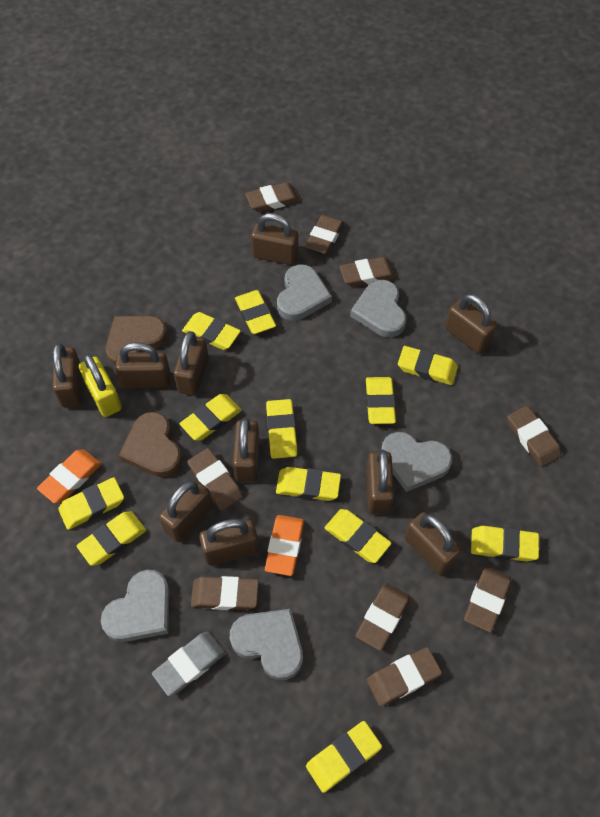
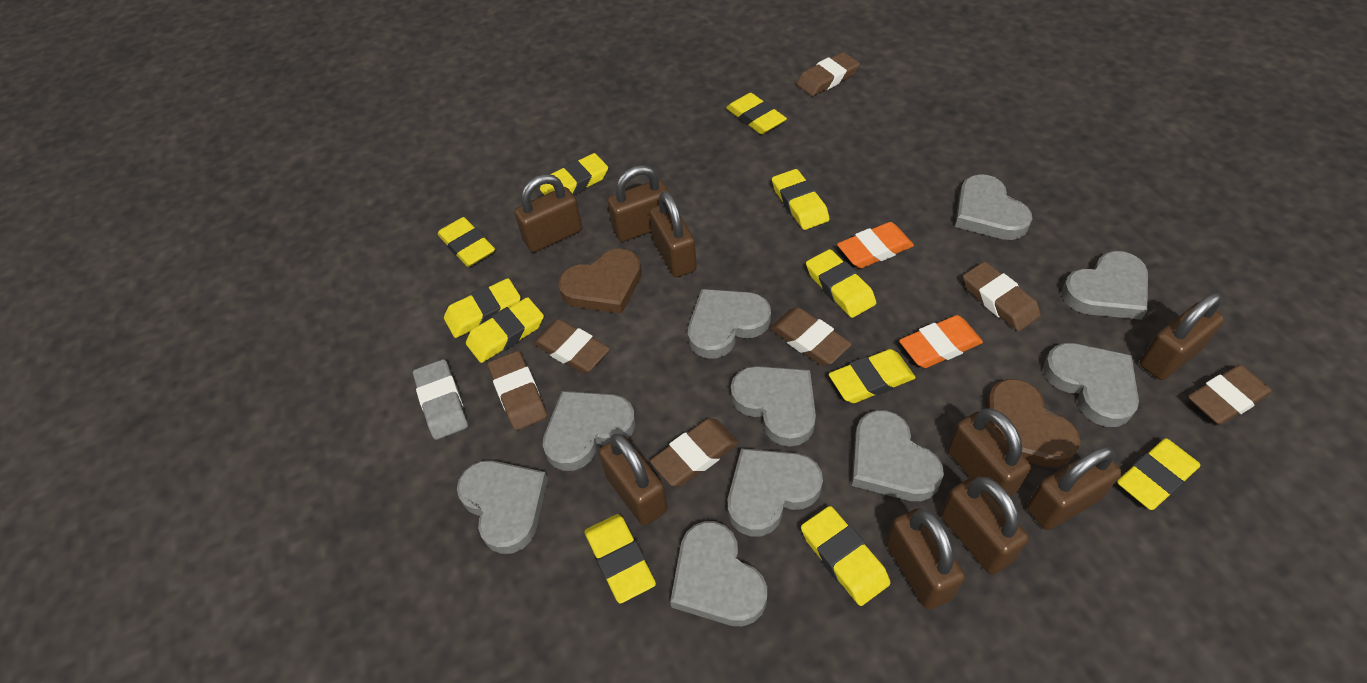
brown eraser: 9 -> 7
brown padlock: 10 -> 9
grey heart: 5 -> 10
yellow eraser: 12 -> 11
yellow padlock: 1 -> 0

